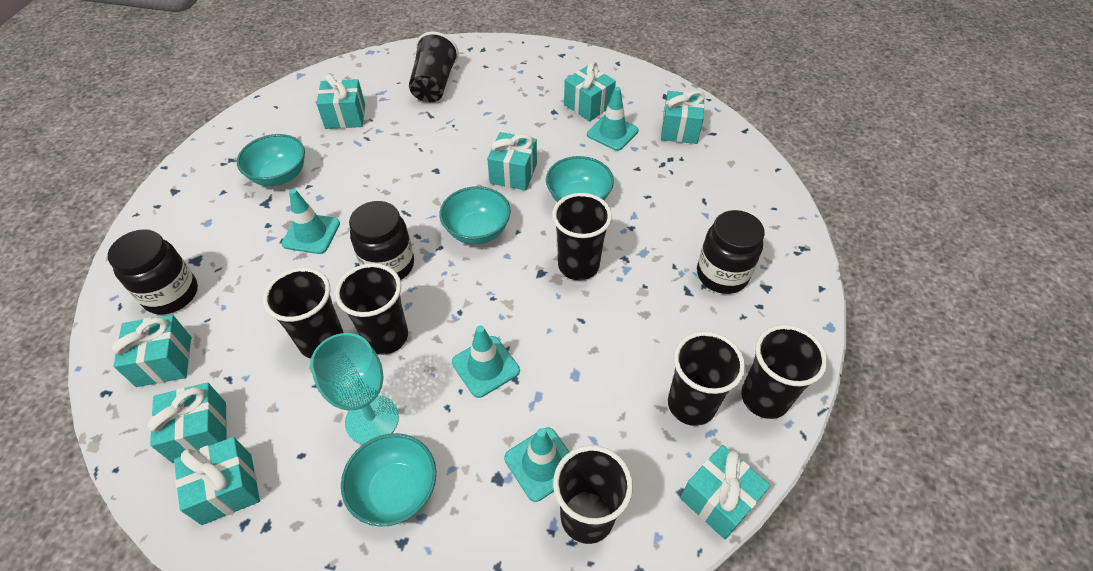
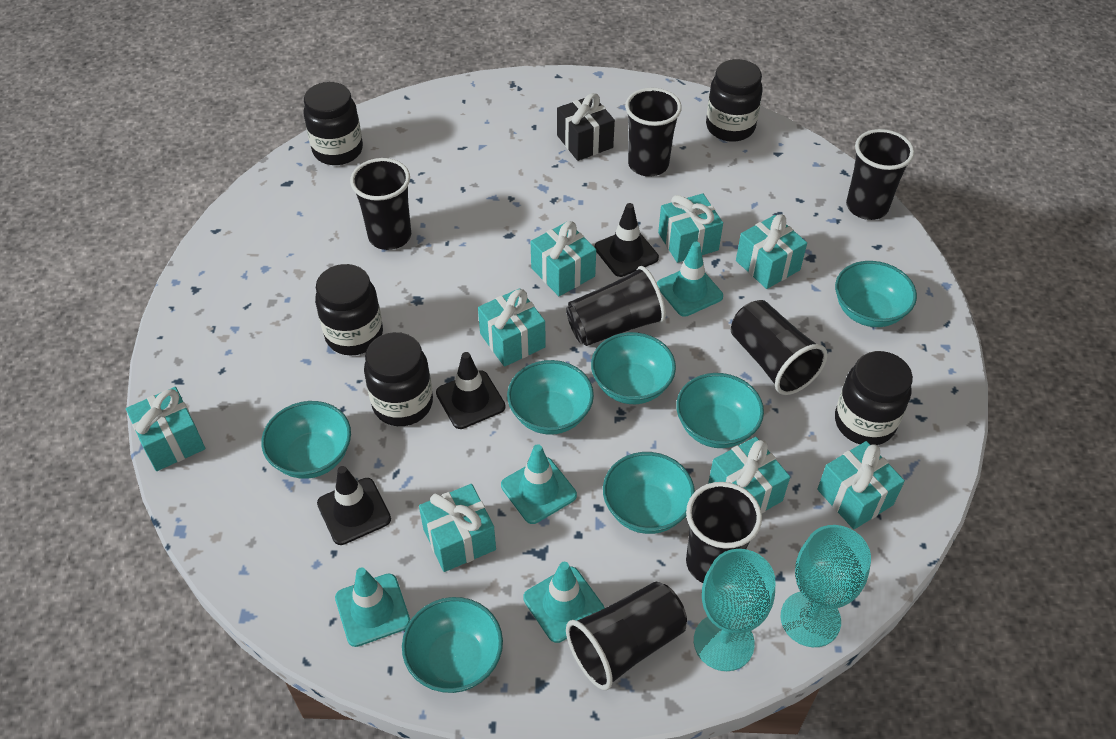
black gift: 0 -> 1
black jar: 3 -> 5
black traffic cone: 0 -> 3
turquoise bowl: 4 -> 7
turquoise goblet: 1 -> 2

